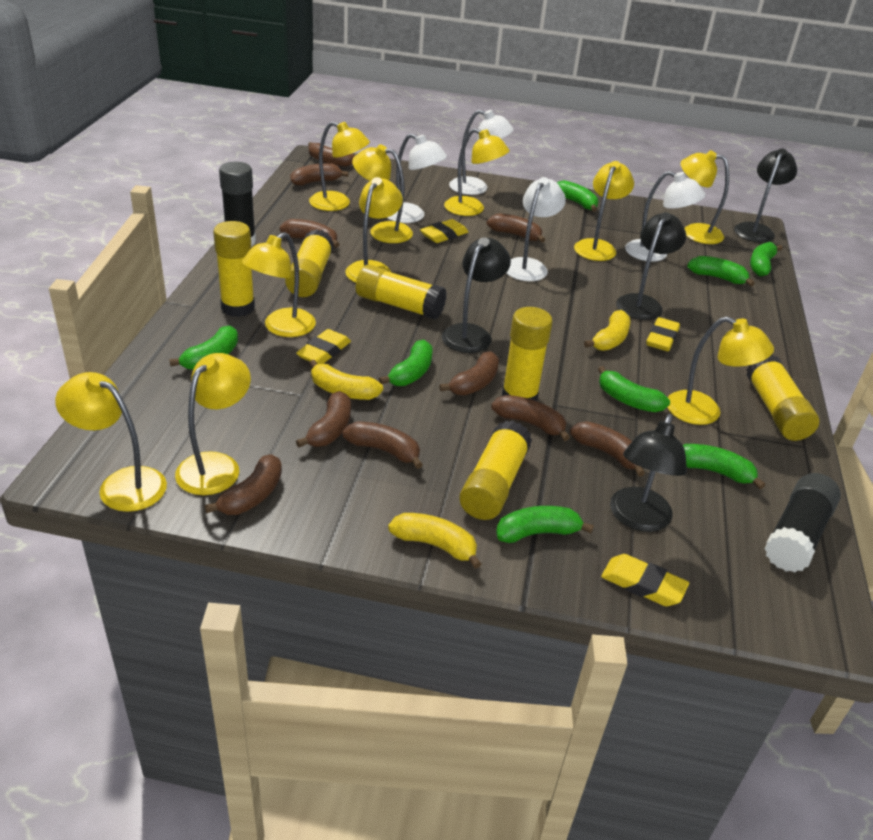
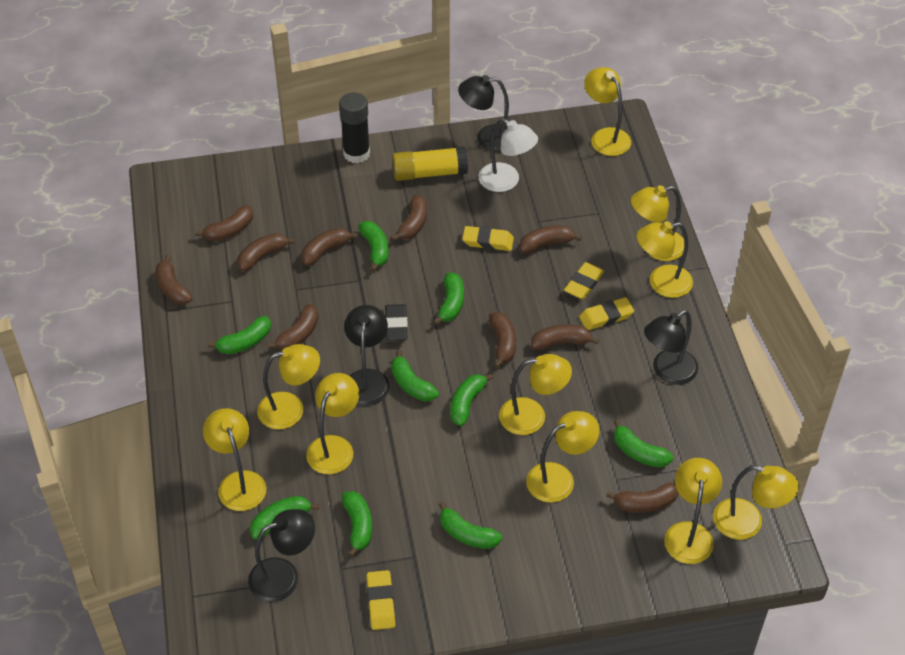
black eraser: 0 -> 1
black glue stick: 2 -> 1
green banana: 8 -> 9
white lamp: 4 -> 1
yellow banana: 3 -> 0
yellow glue stick: 6 -> 1

